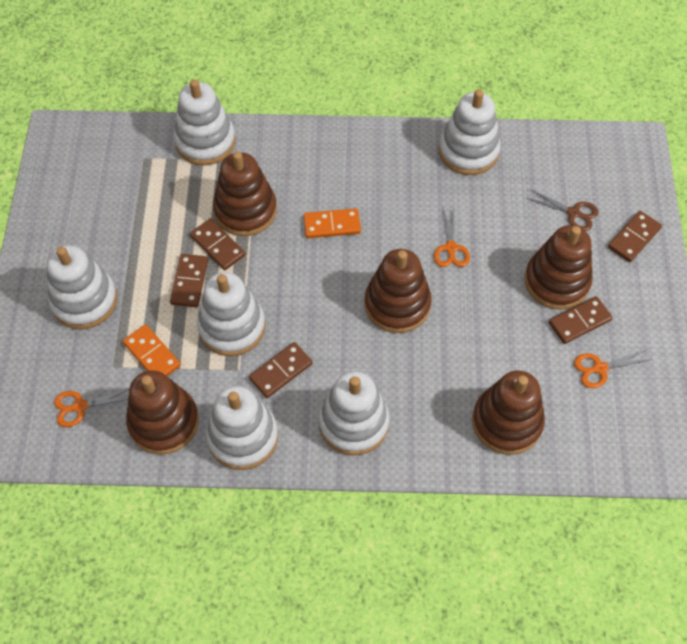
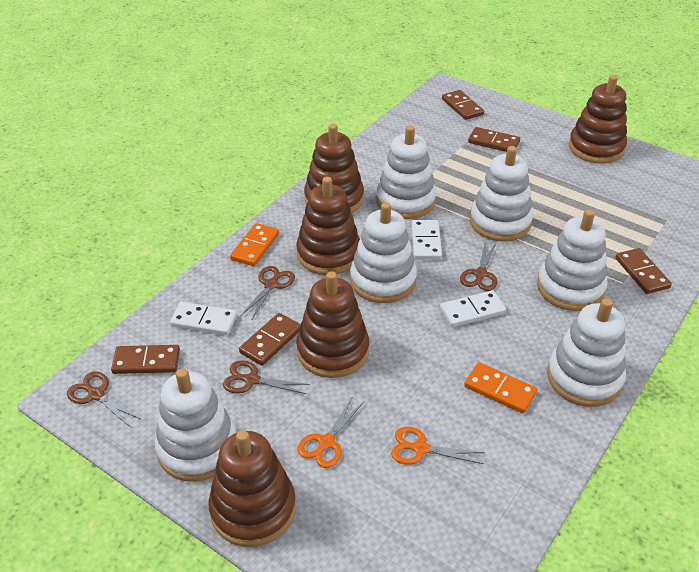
brown scissors: 1 -> 4
orange scissors: 3 -> 2
white domino: 0 -> 3

